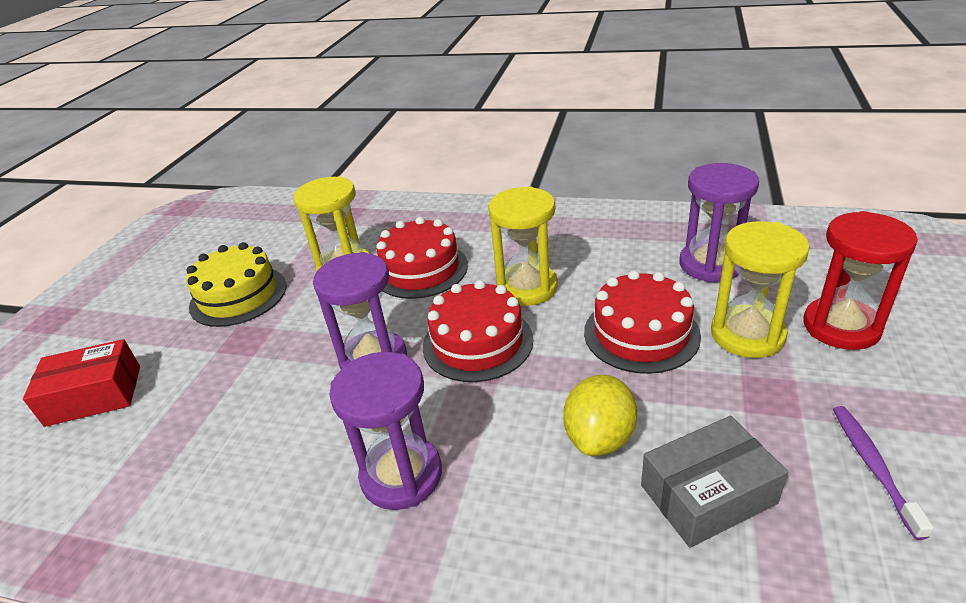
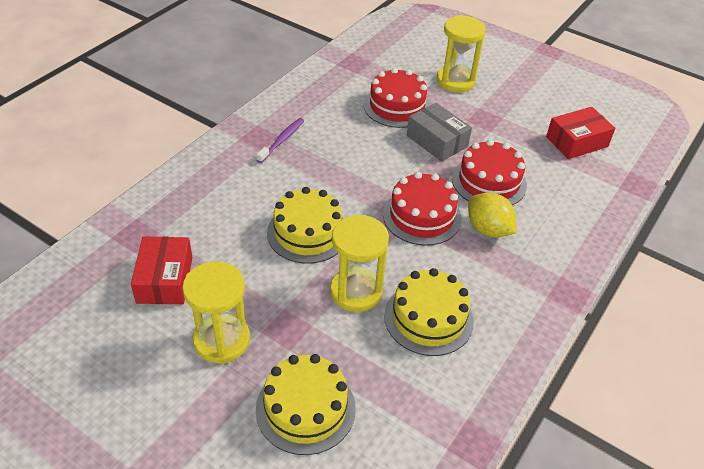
purple hourglass: 3 -> 0
red box: 1 -> 2
red hourglass: 1 -> 0
yellow cake: 1 -> 3

